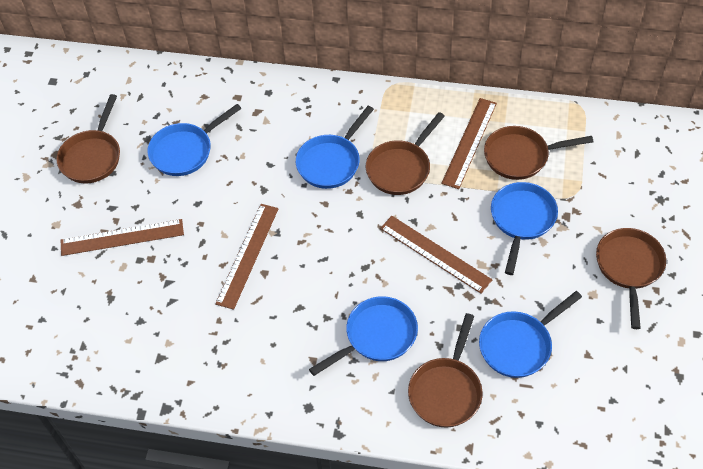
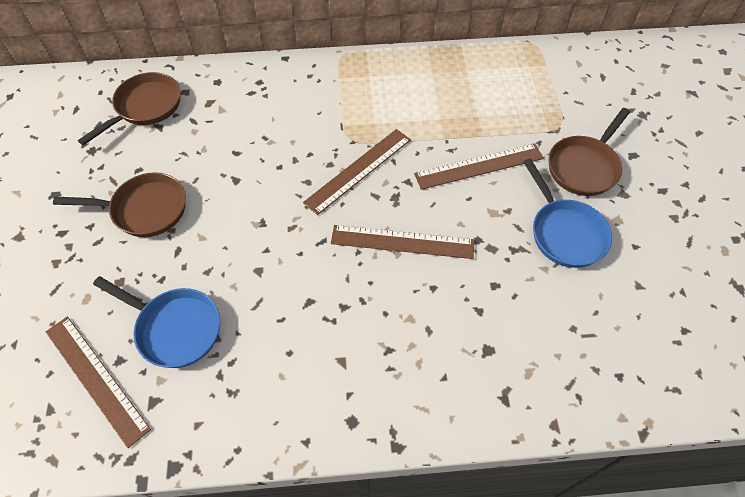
blue pan: 5 -> 2
brown pan: 5 -> 3

